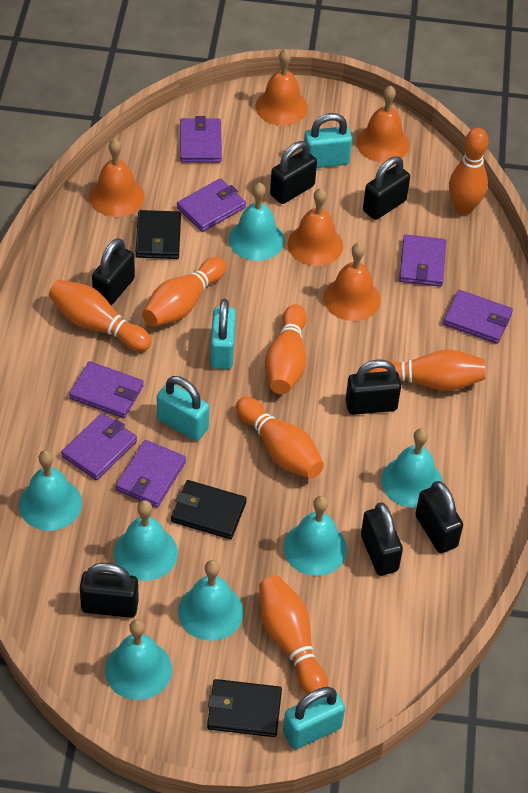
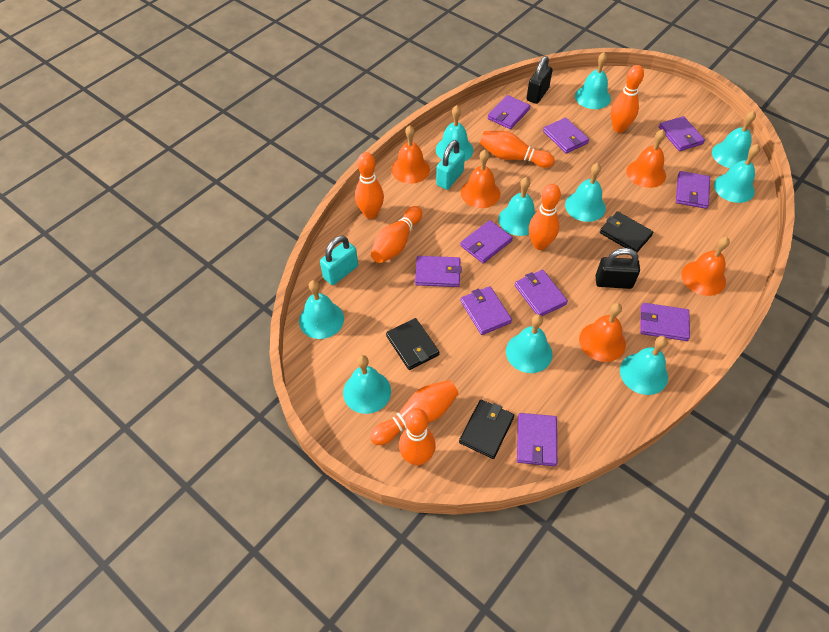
black padlock: 7 -> 2
purple wallet: 7 -> 10
turquoise bell: 7 -> 10
turquoise padlock: 4 -> 2

